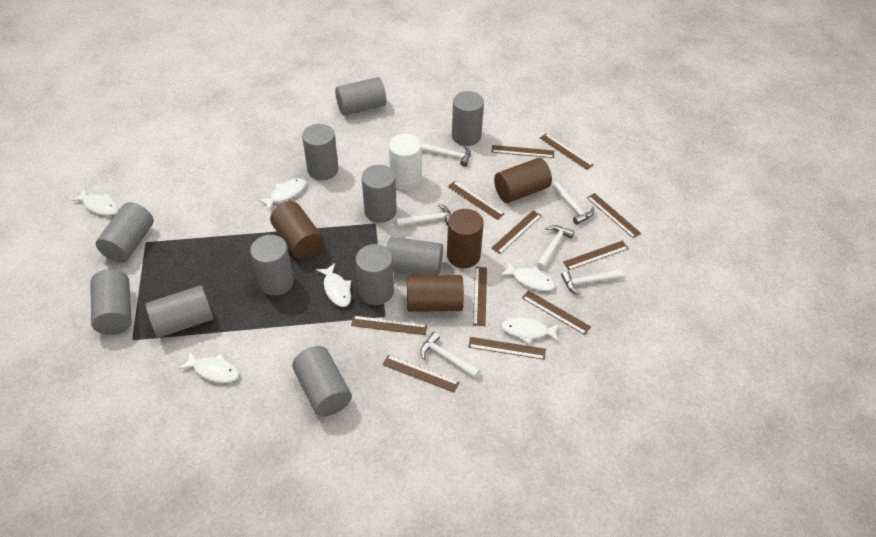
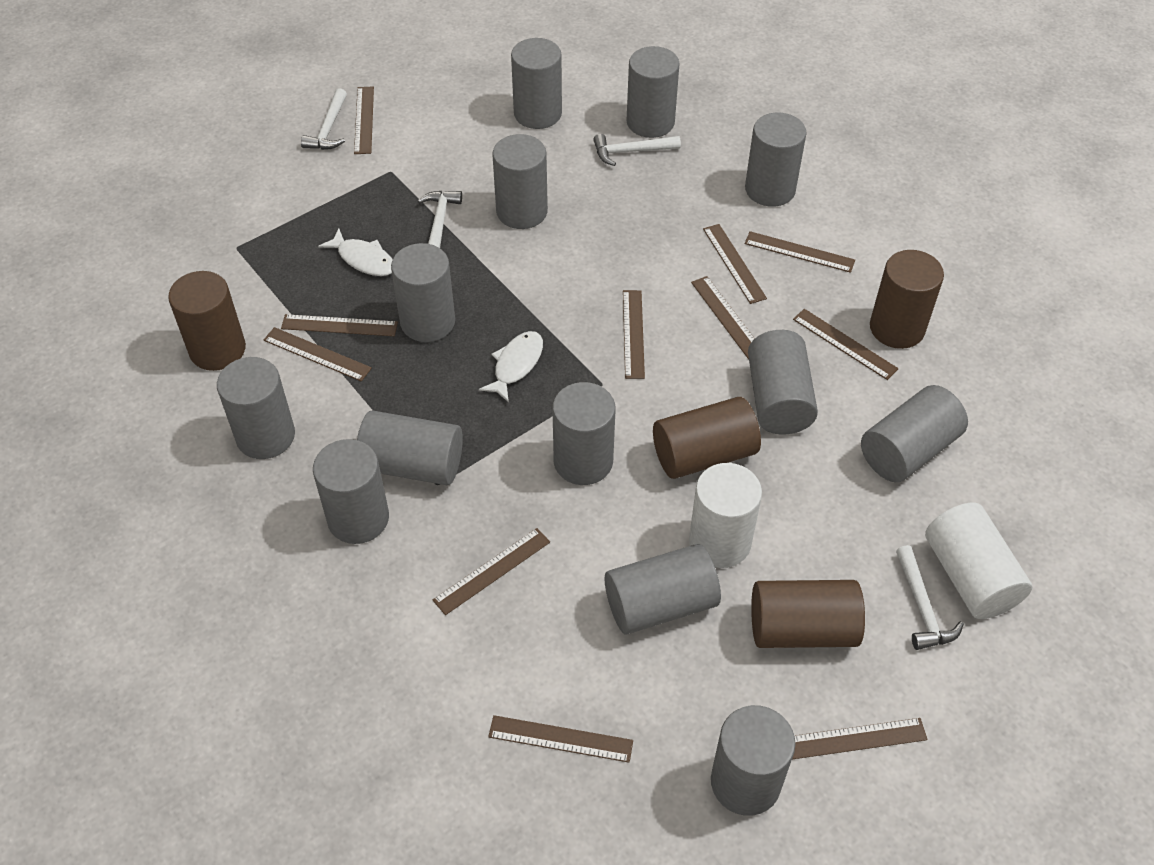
grey cylinder: 11 -> 13
white cylinder: 1 -> 2
white fish: 6 -> 2
white hammer: 6 -> 4

